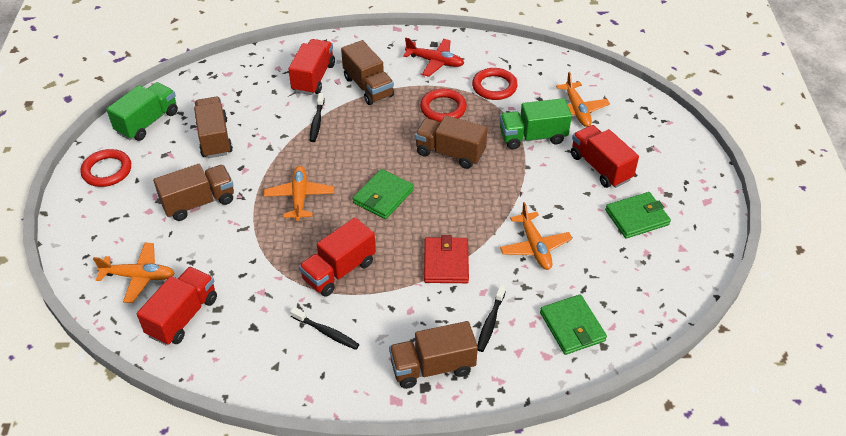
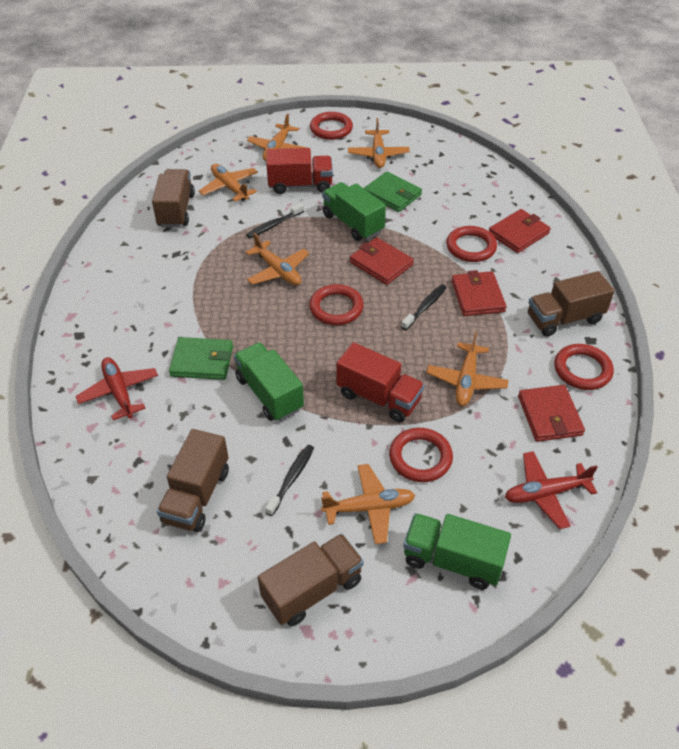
brown truck: 5 -> 4
green truck: 2 -> 3
green wallet: 3 -> 2
orange plane: 4 -> 6
red plane: 1 -> 2
red ring: 3 -> 5
red truck: 4 -> 2
red wallet: 1 -> 4

